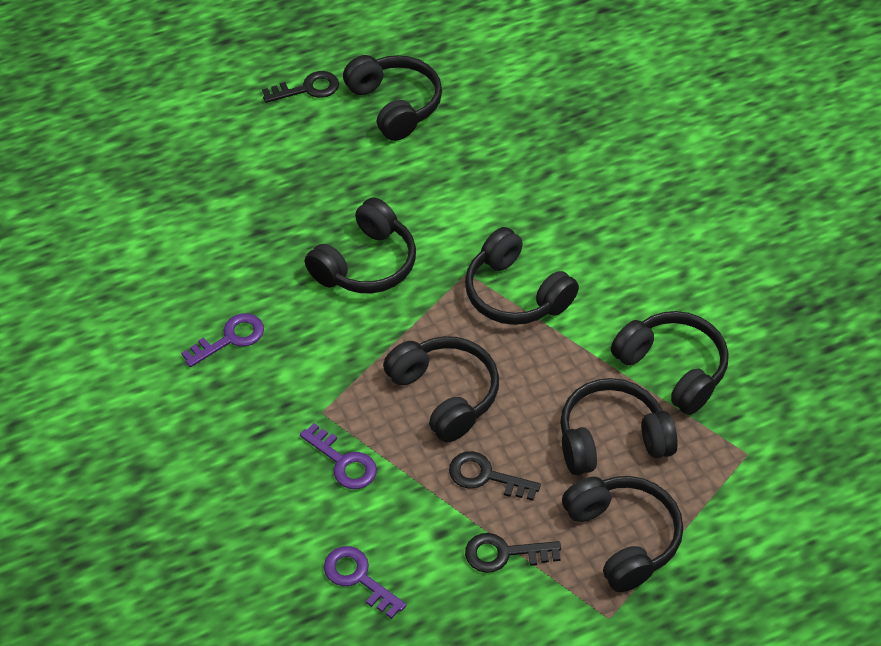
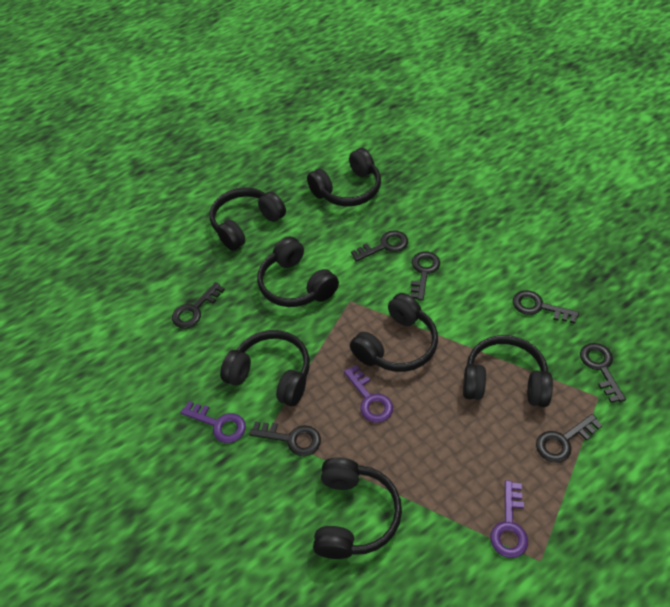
black key: 3 -> 7

